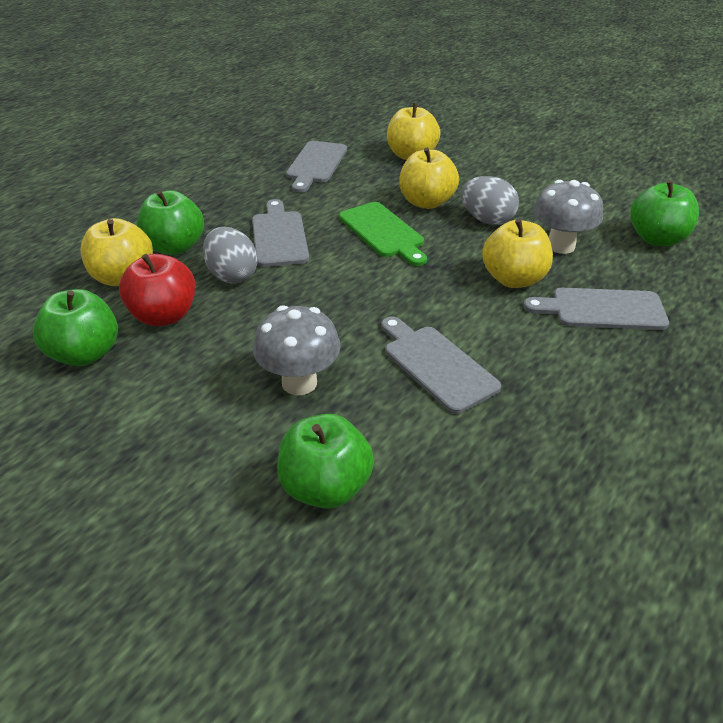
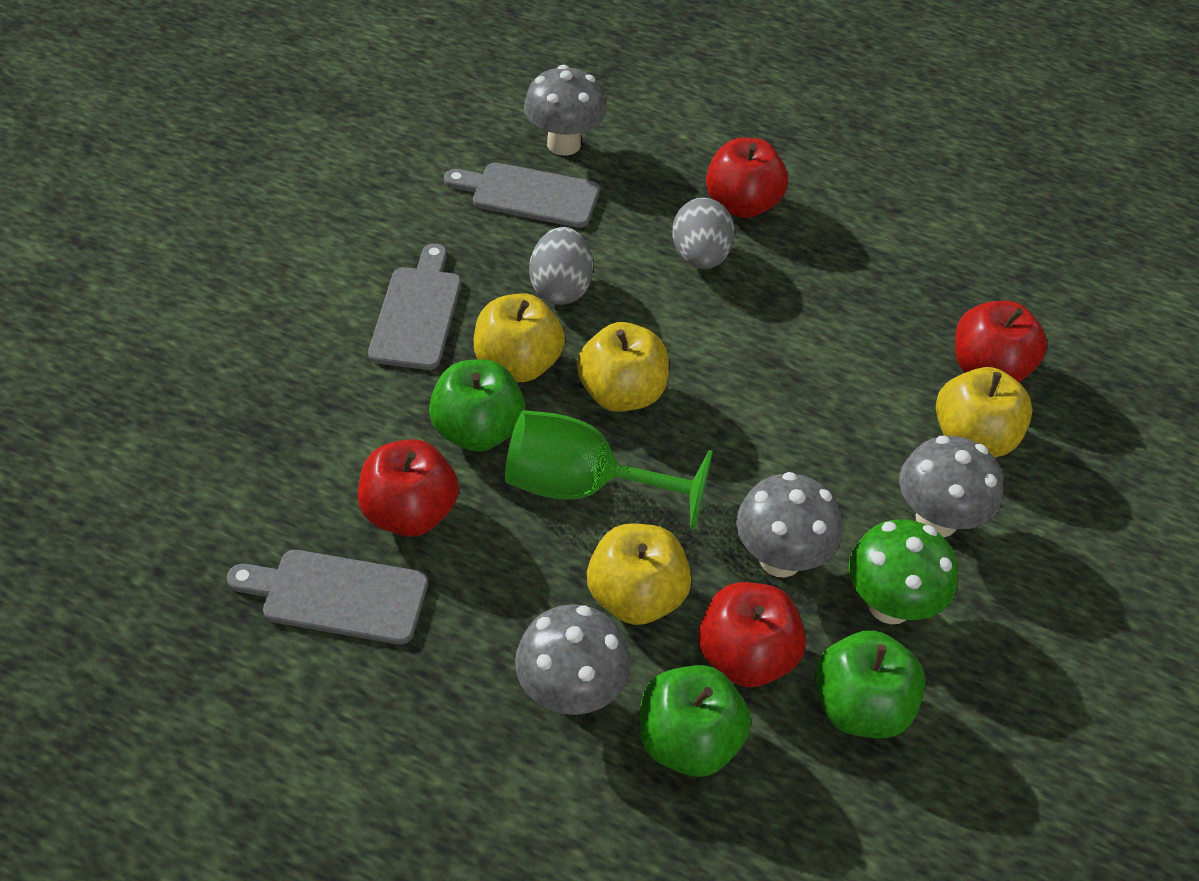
green apple: 4 -> 3
green cutting board: 1 -> 0
green goblet: 0 -> 1
green mushroom: 0 -> 1
grey cutting board: 4 -> 3
grey mushroom: 2 -> 4
red apple: 1 -> 4

